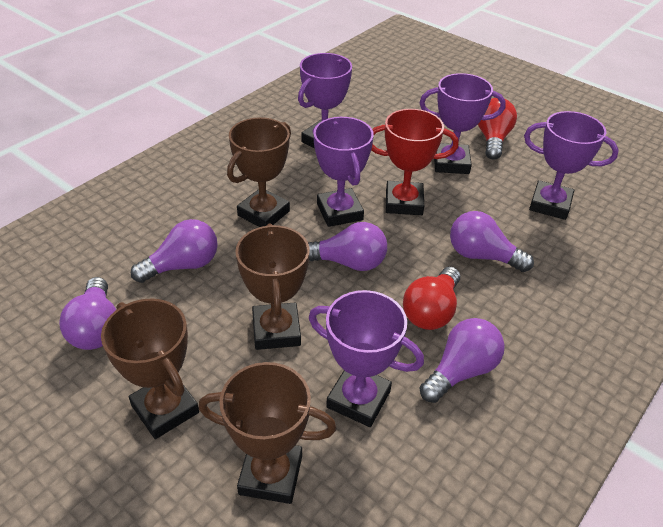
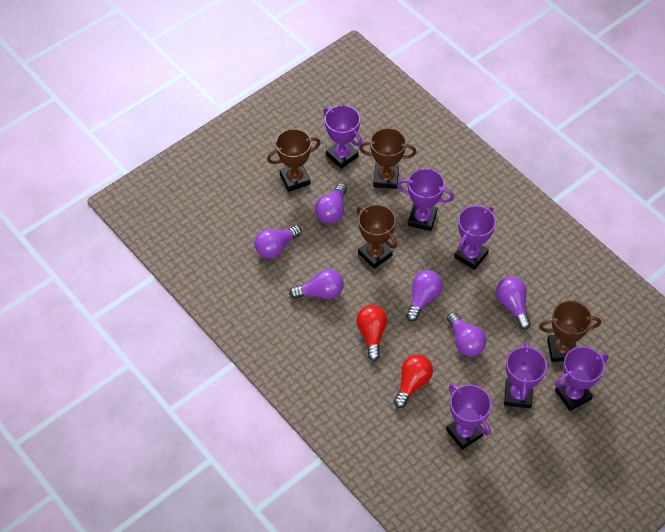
purple light bulb: 5 -> 6
purple trophy: 5 -> 6
red trophy: 1 -> 0

